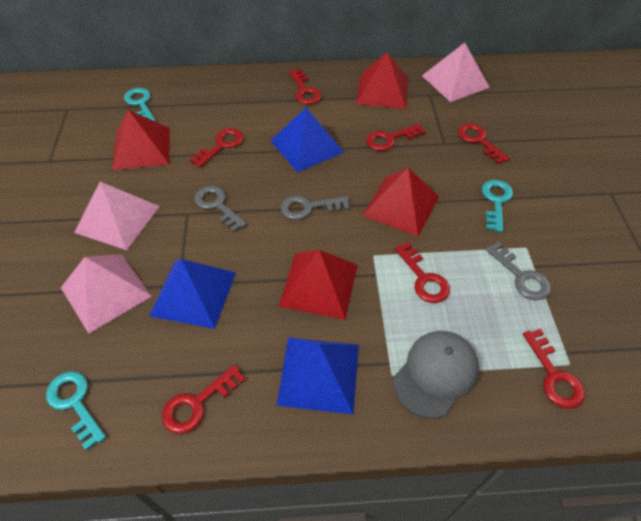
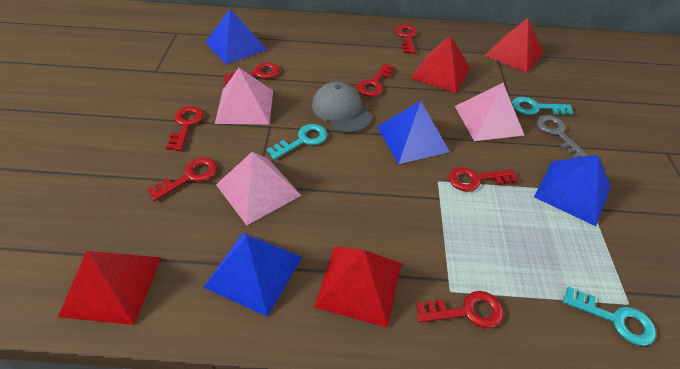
blue pyramid: 3 -> 4
grey key: 3 -> 1

